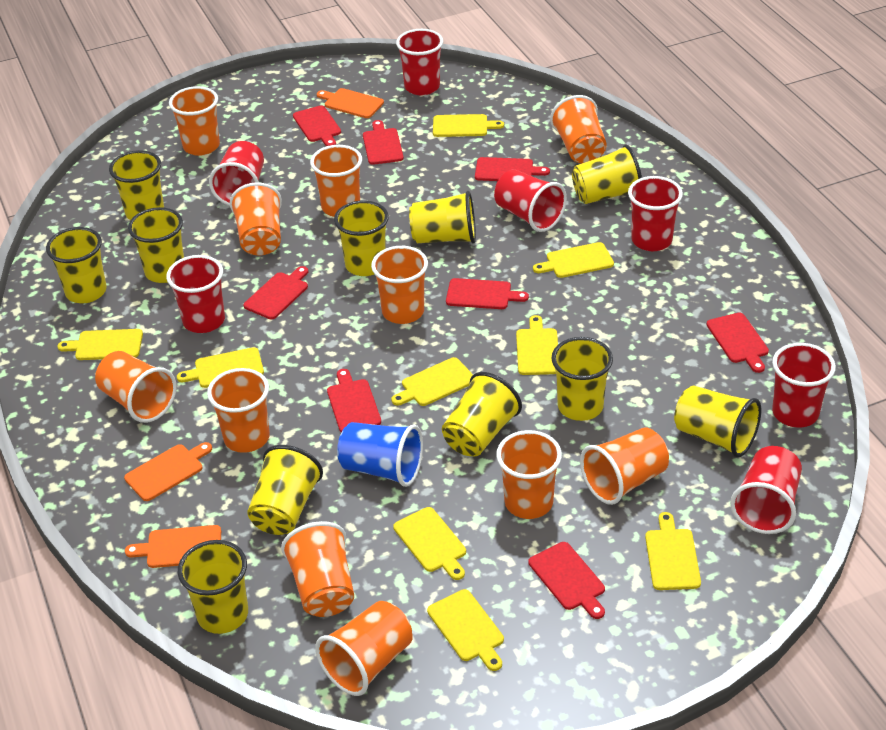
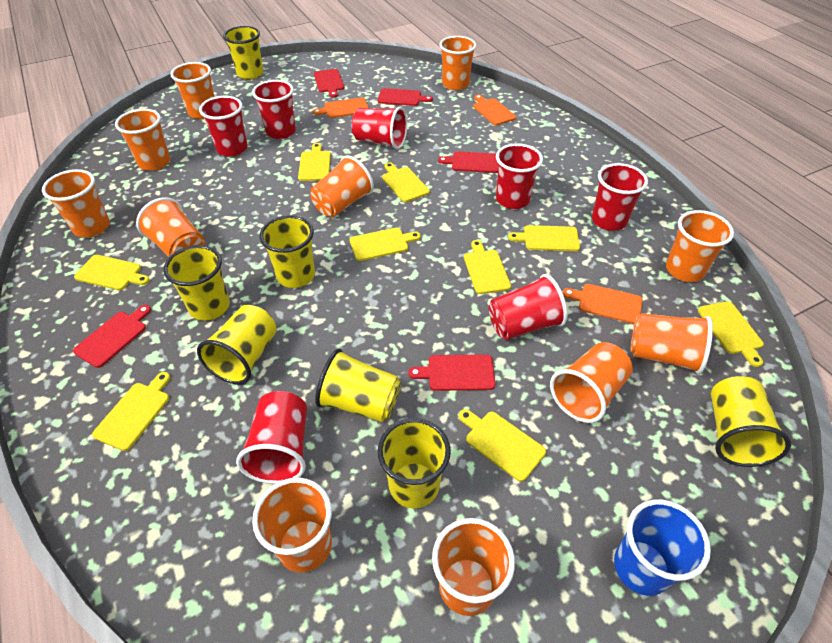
red cutting board: 8 -> 5
yellow cup: 11 -> 7

